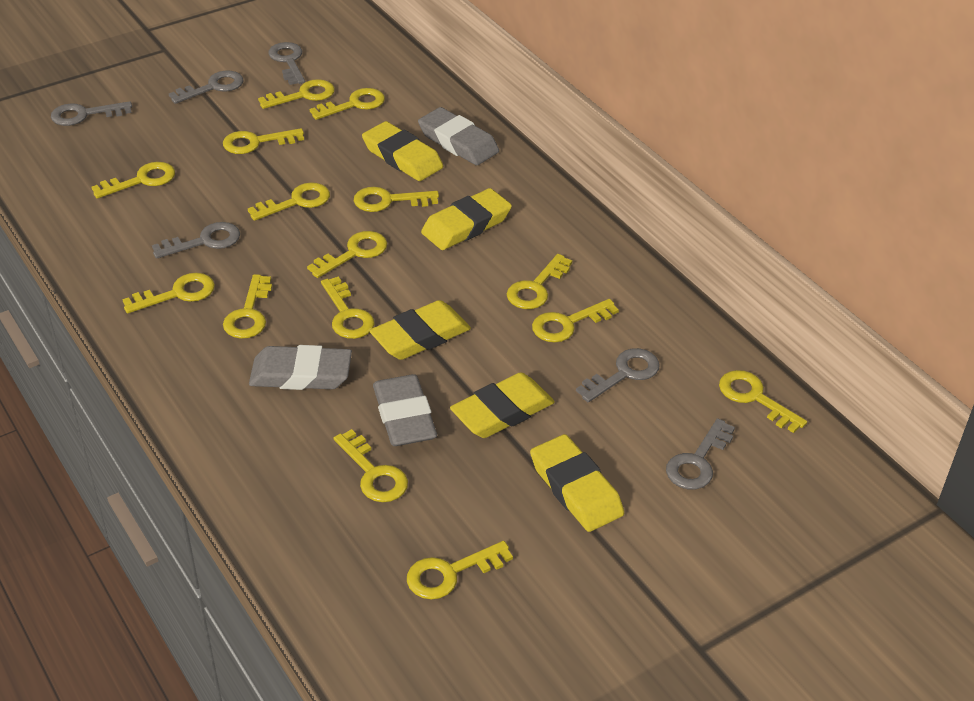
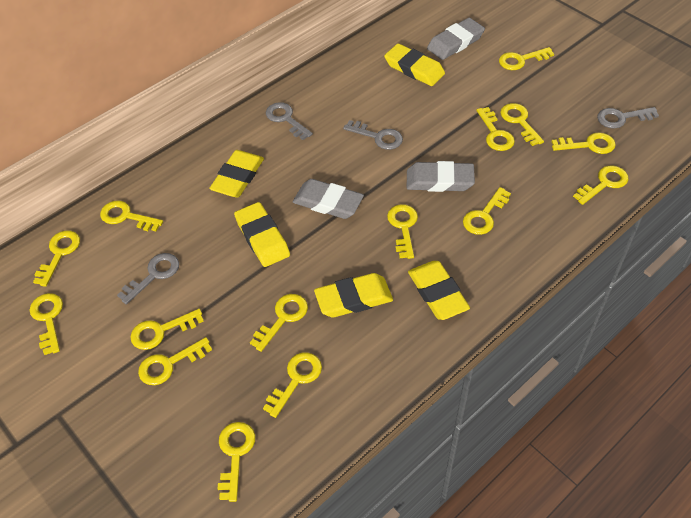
grey key: 6 -> 4

